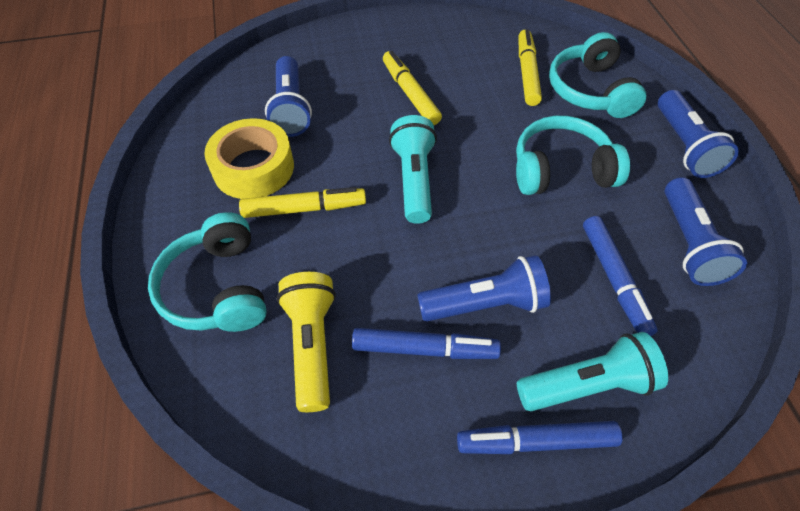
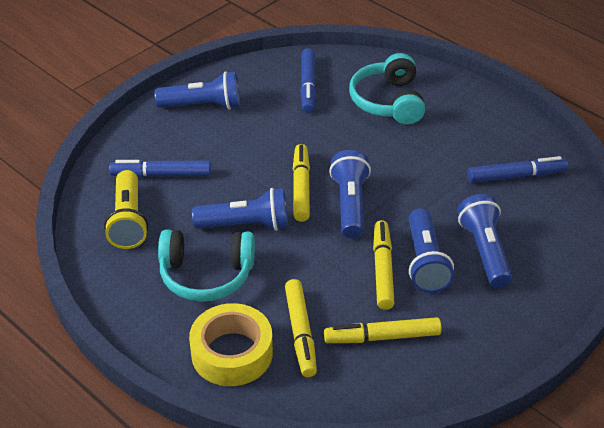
blue flashlight: 4 -> 5
turquoise flashlight: 2 -> 0
turquoise headphones: 3 -> 2
yellow marker: 3 -> 4

